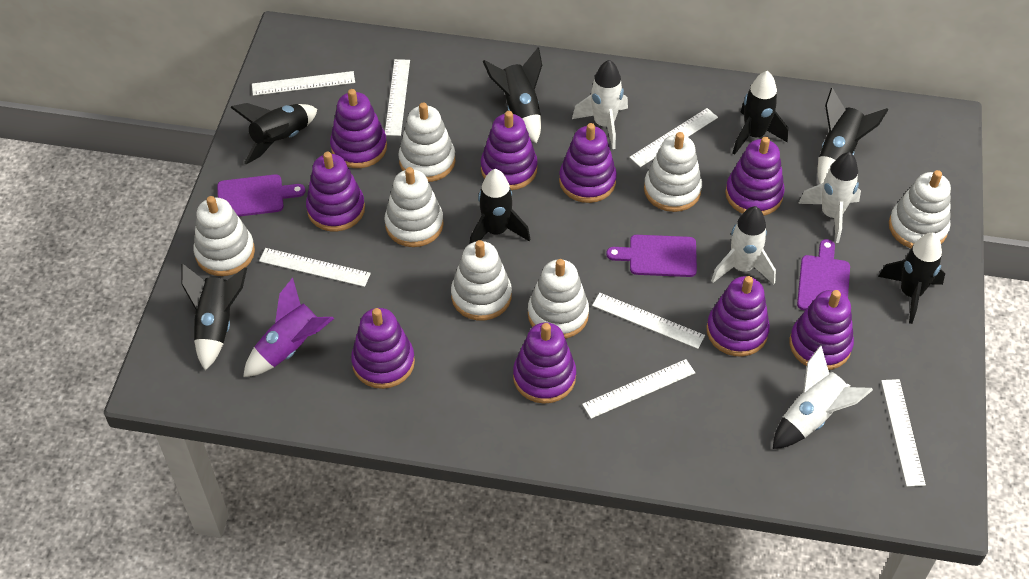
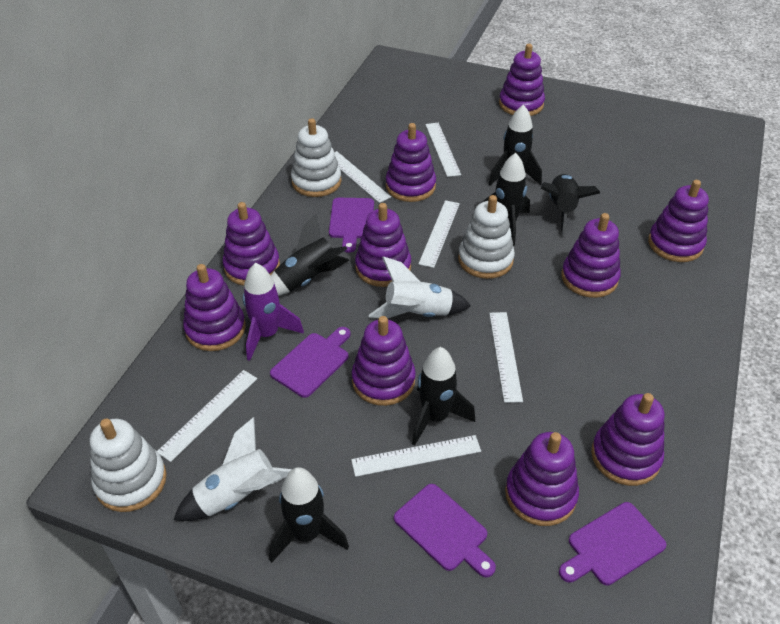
black rocket: 7 -> 6
purple cutting board: 3 -> 4
purple stacking toy: 9 -> 10
white rocket: 4 -> 2
white ruler: 7 -> 6
white stacking toy: 7 -> 3

